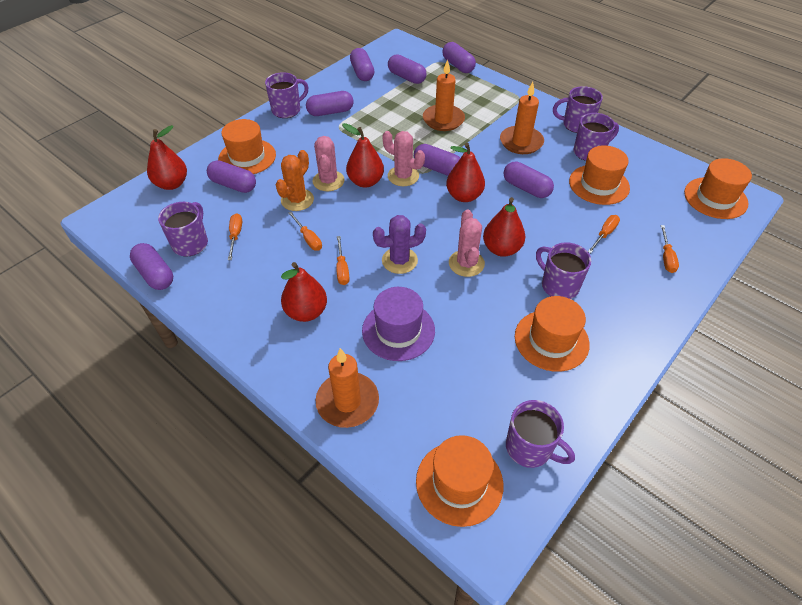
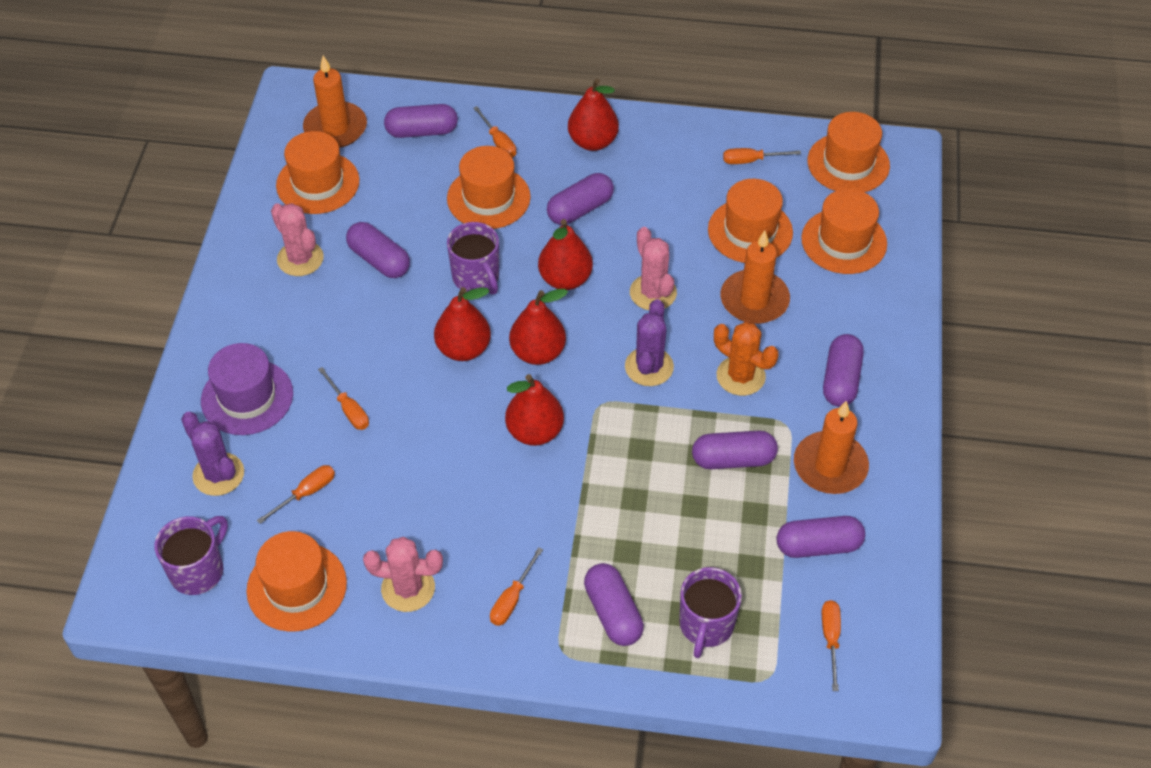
orange hat: 5 -> 6
orange screwdriver: 5 -> 6
purple cactus: 1 -> 2
purple capsule: 8 -> 7
purple mug: 6 -> 3

